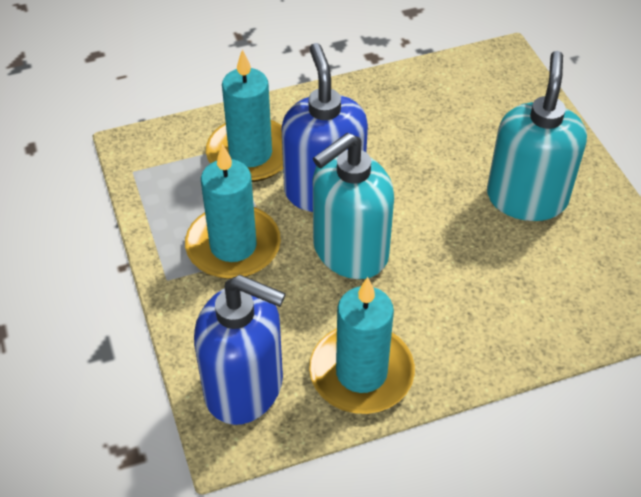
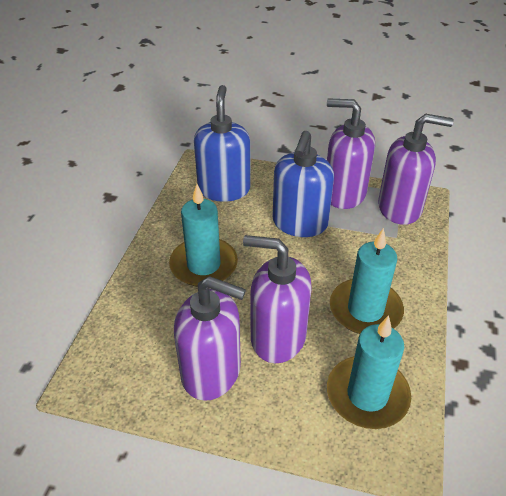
purple soap dispenser: 0 -> 4
turquoise soap dispenser: 2 -> 0

